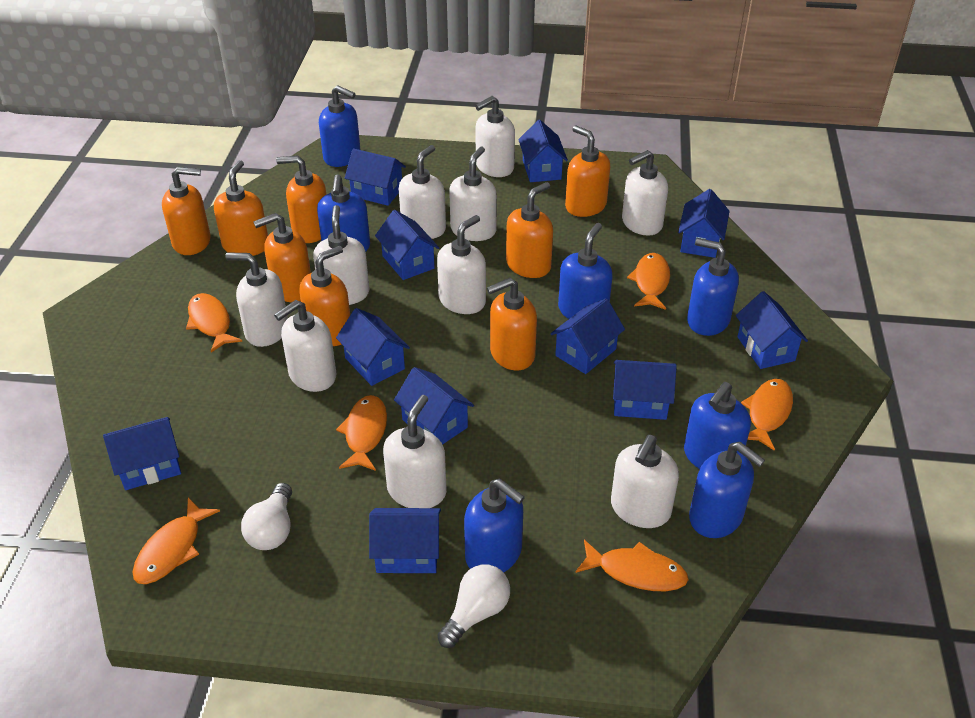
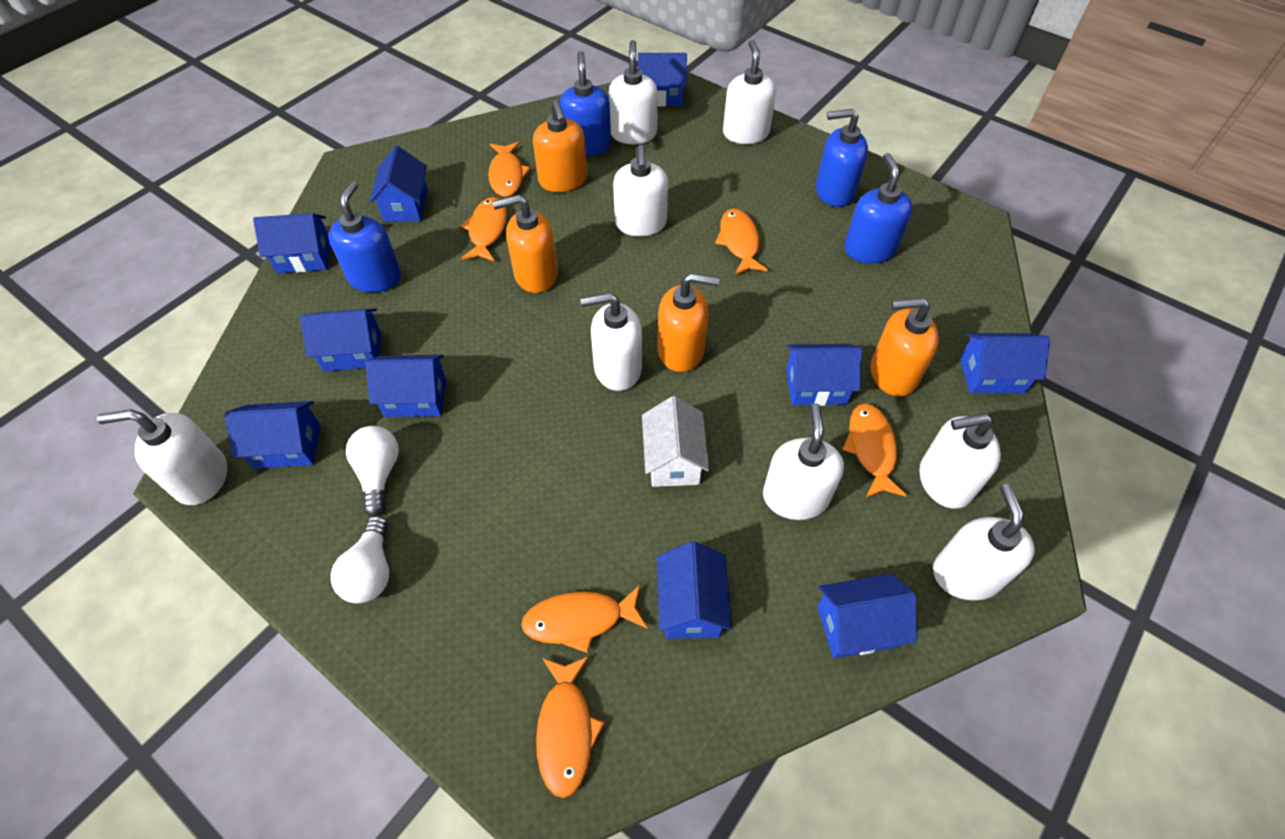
blue house: 11 -> 10
blue soap dispenser: 7 -> 4
orange soap dispenser: 8 -> 4
white house: 0 -> 1
white soap dispenser: 10 -> 8

